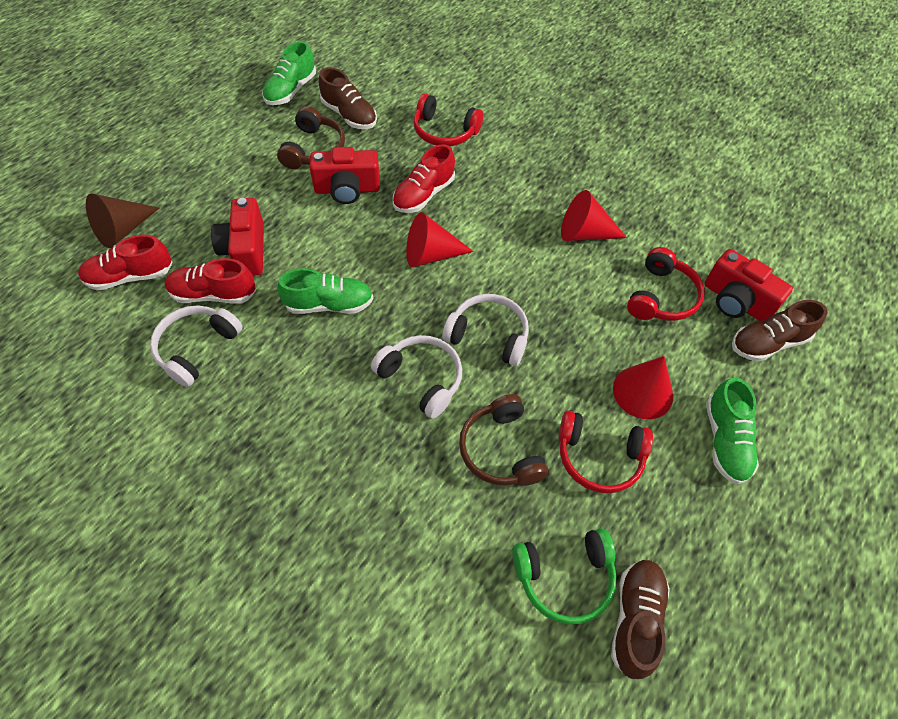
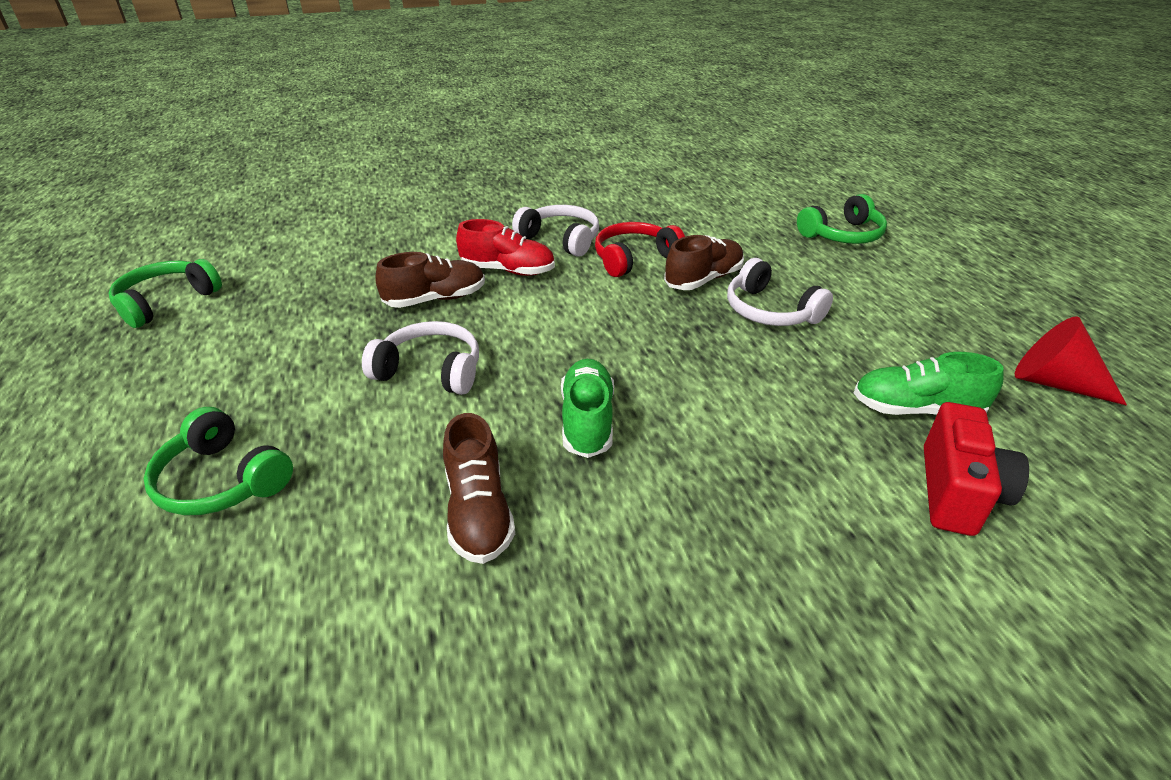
brown cone: 1 -> 0
brown headphones: 2 -> 0
green headphones: 1 -> 3
green shoe: 3 -> 2
red camera: 3 -> 1
red cone: 3 -> 1
red headphones: 3 -> 1
red shoe: 3 -> 1

